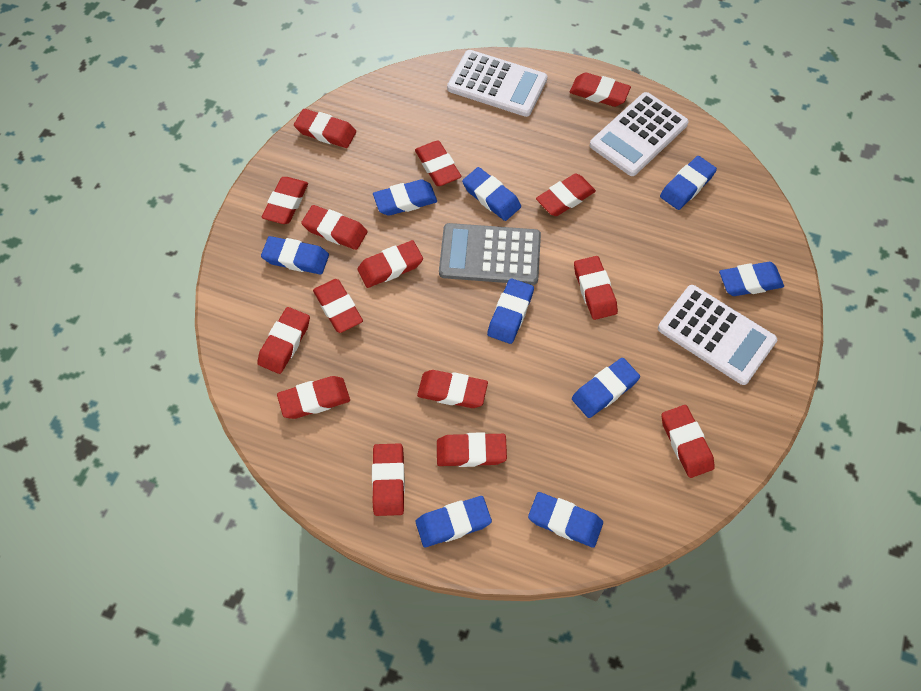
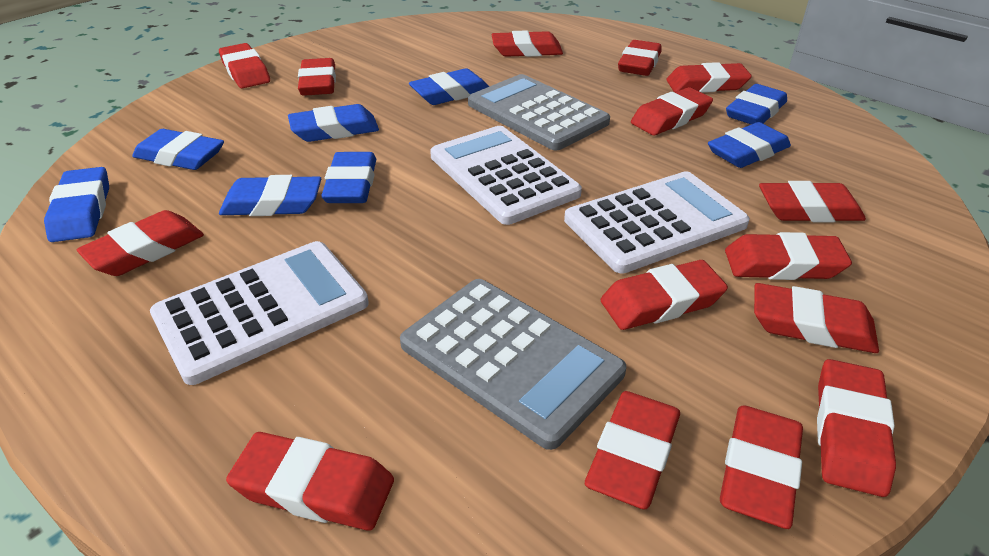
blue eraser: 9 -> 8
grey calculator: 1 -> 2

